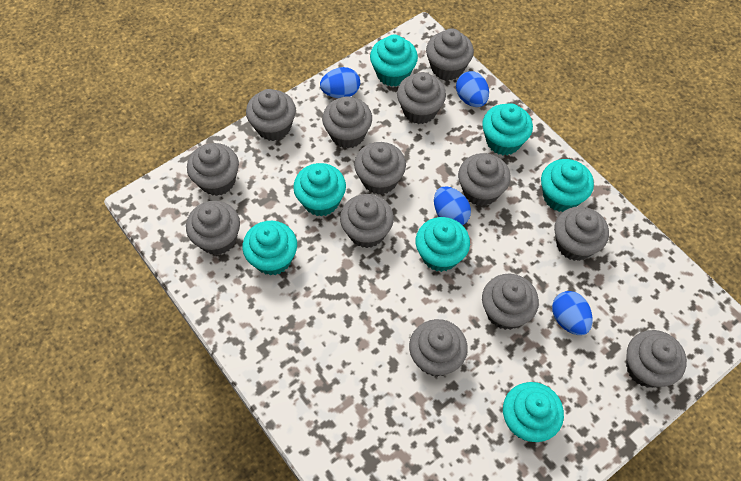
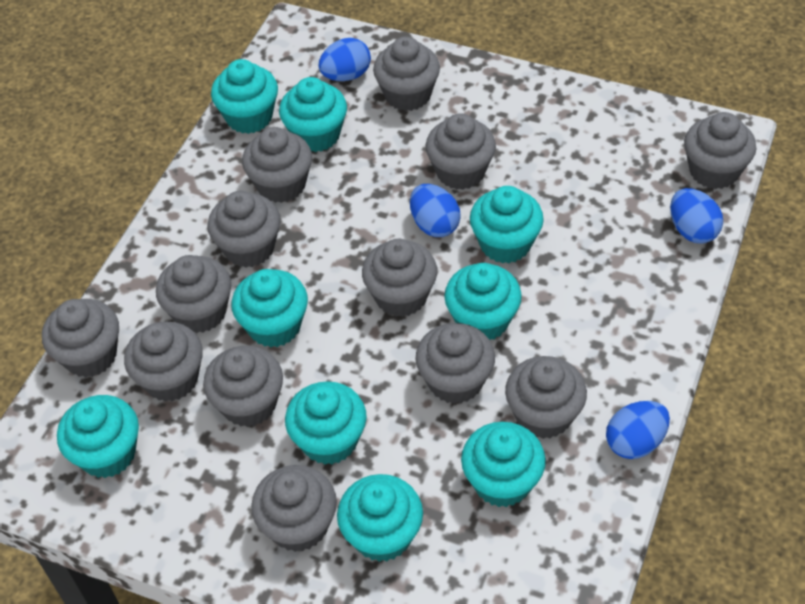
turquoise cupcake: 7 -> 9

